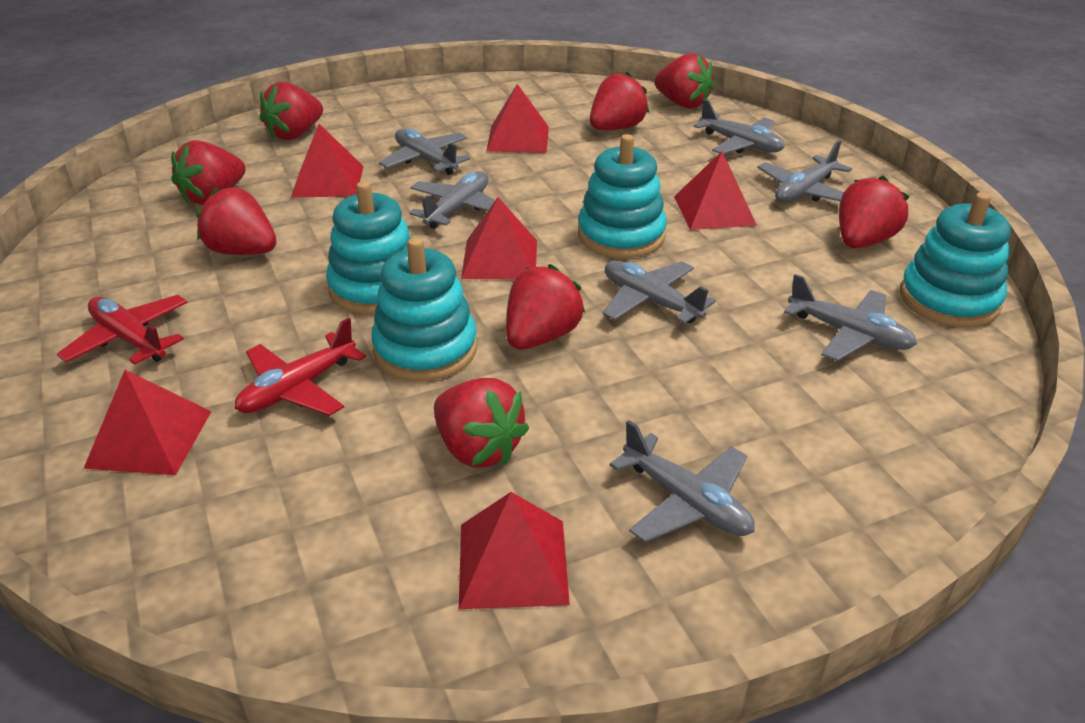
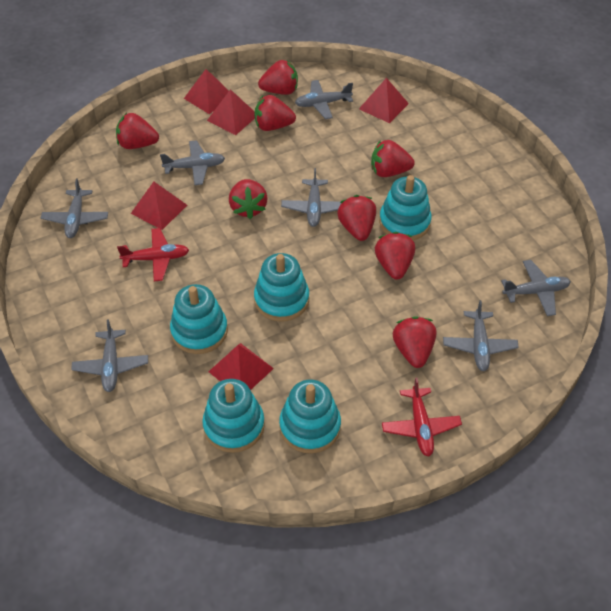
red pyramid: 6 -> 5
turquoise stacking toy: 4 -> 5

